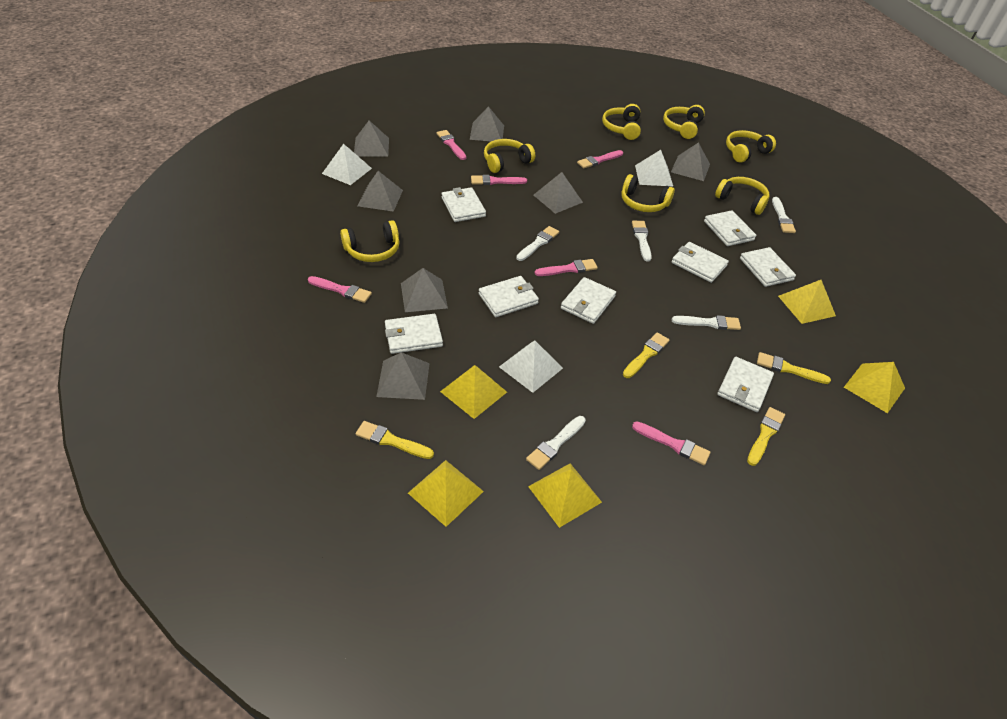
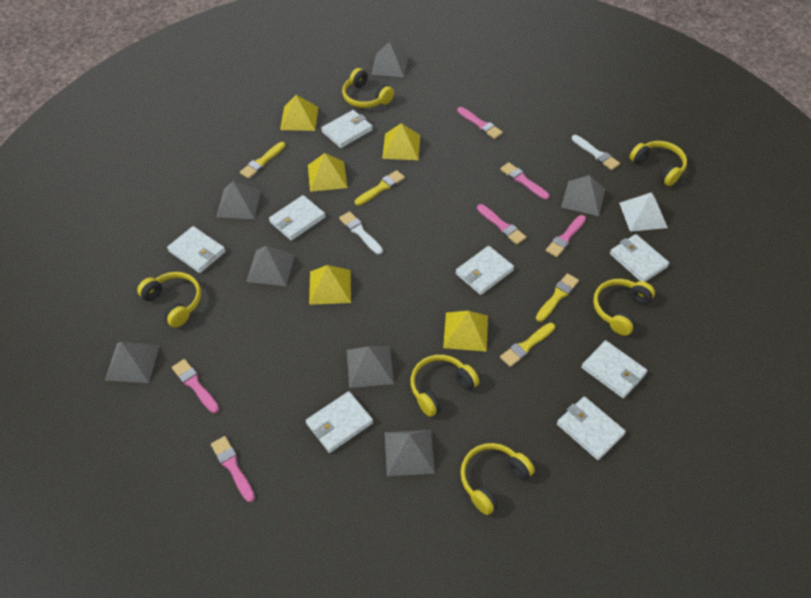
white brush: 5 -> 2
white pyramid: 3 -> 1
yellow headphones: 7 -> 6

